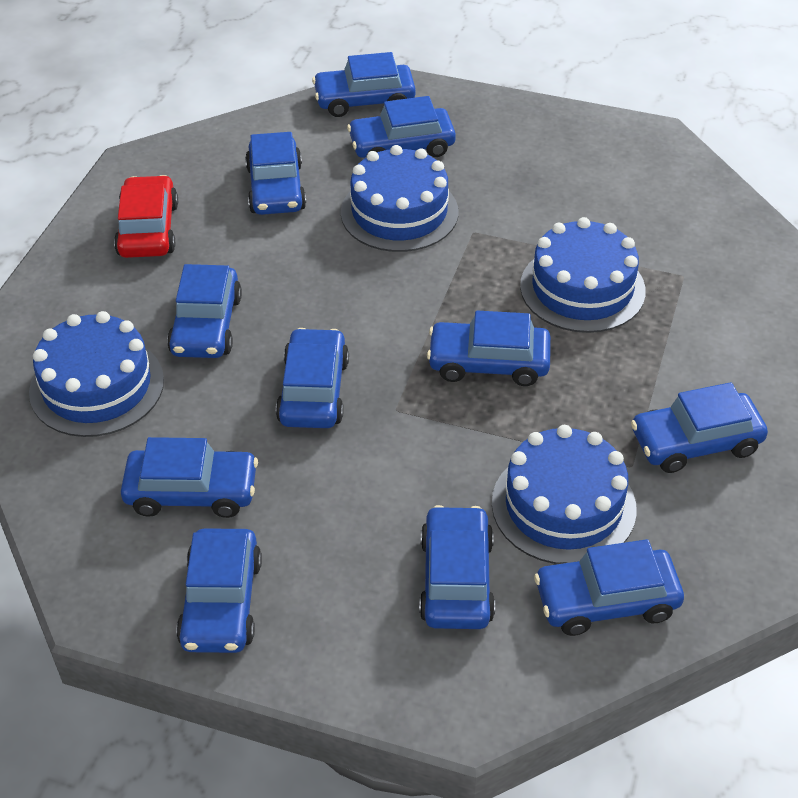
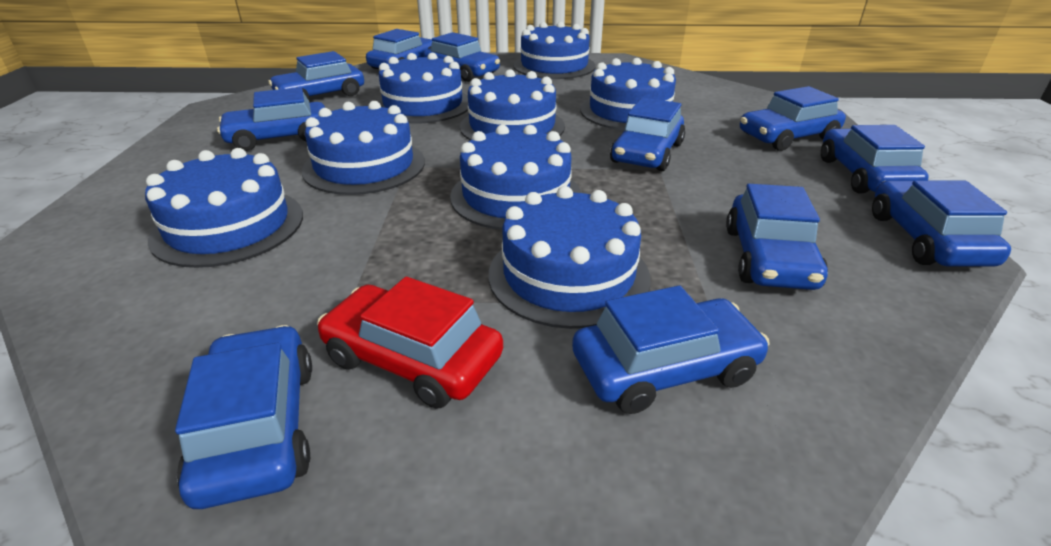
blue cake: 4 -> 8

